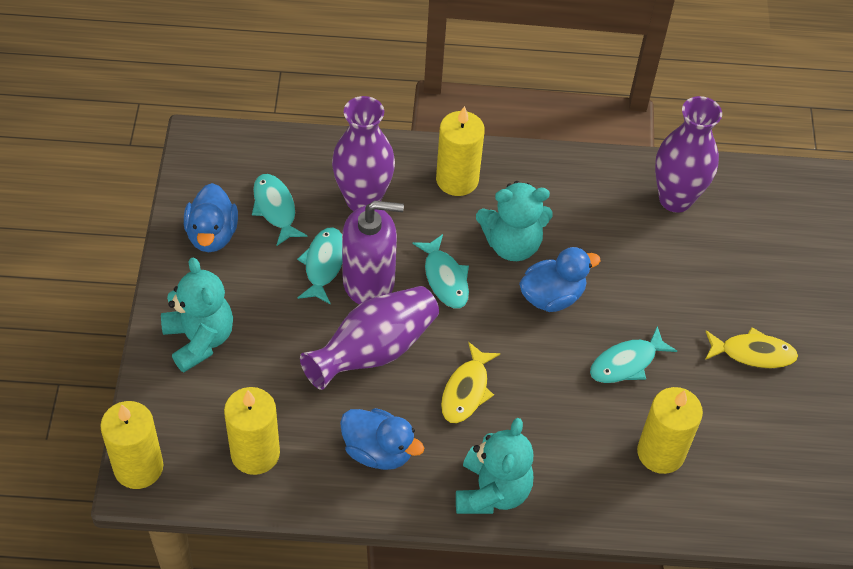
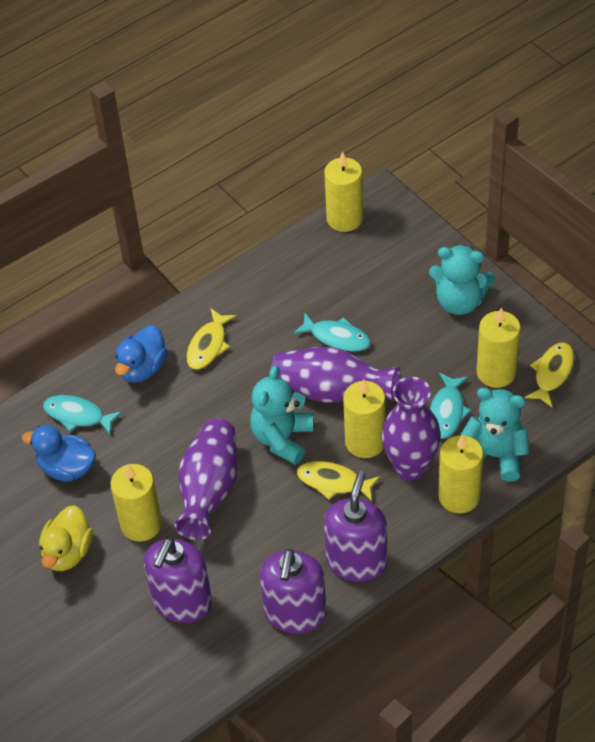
blue duck: 3 -> 2
purple soap dispenser: 1 -> 3
turquoise fish: 4 -> 3
yellow candle: 4 -> 5
yellow duck: 0 -> 1
yellow fish: 2 -> 3

